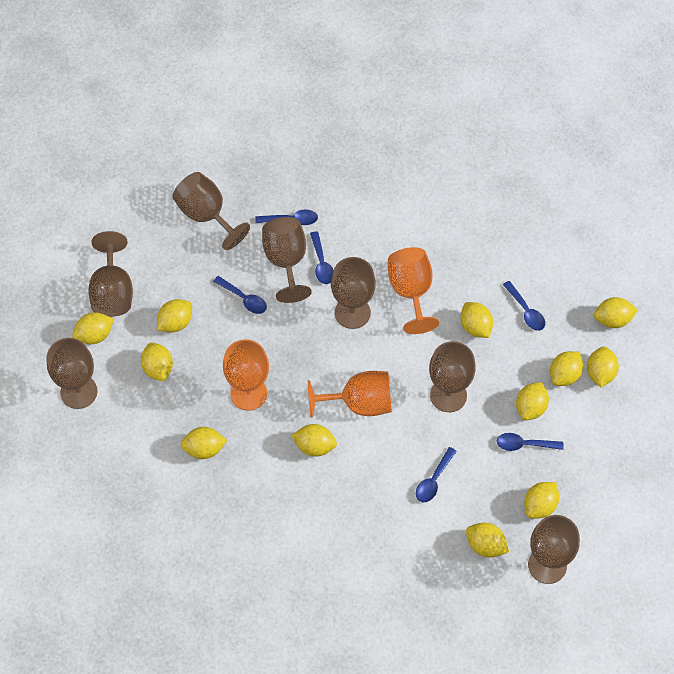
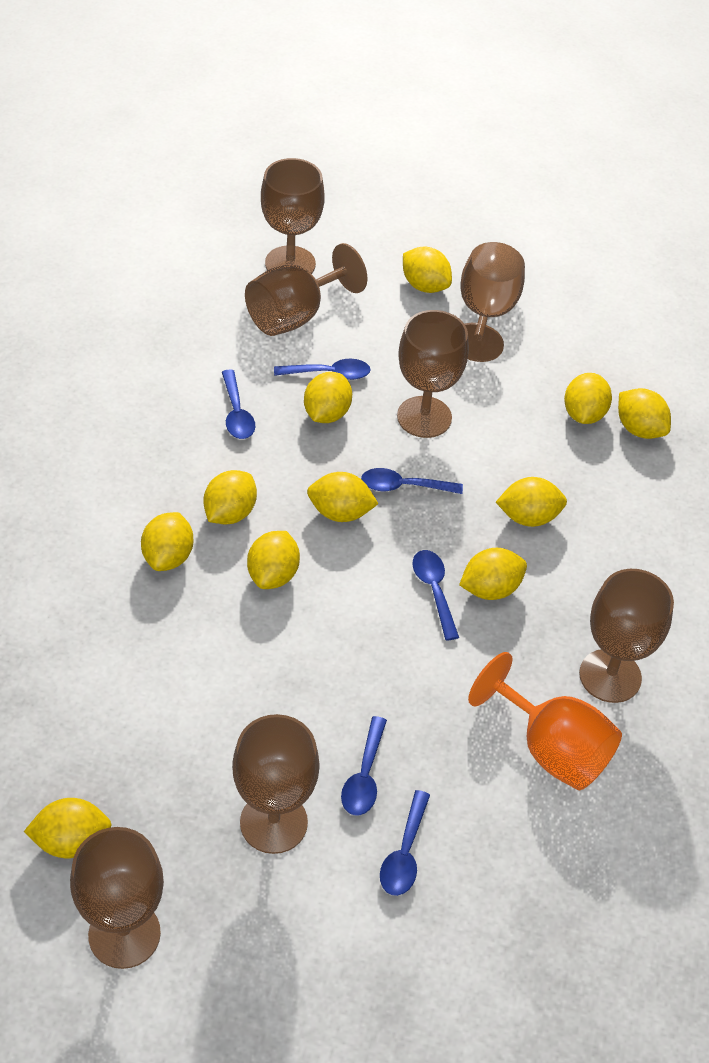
orange goblet: 3 -> 1
yellow lemon: 12 -> 11

